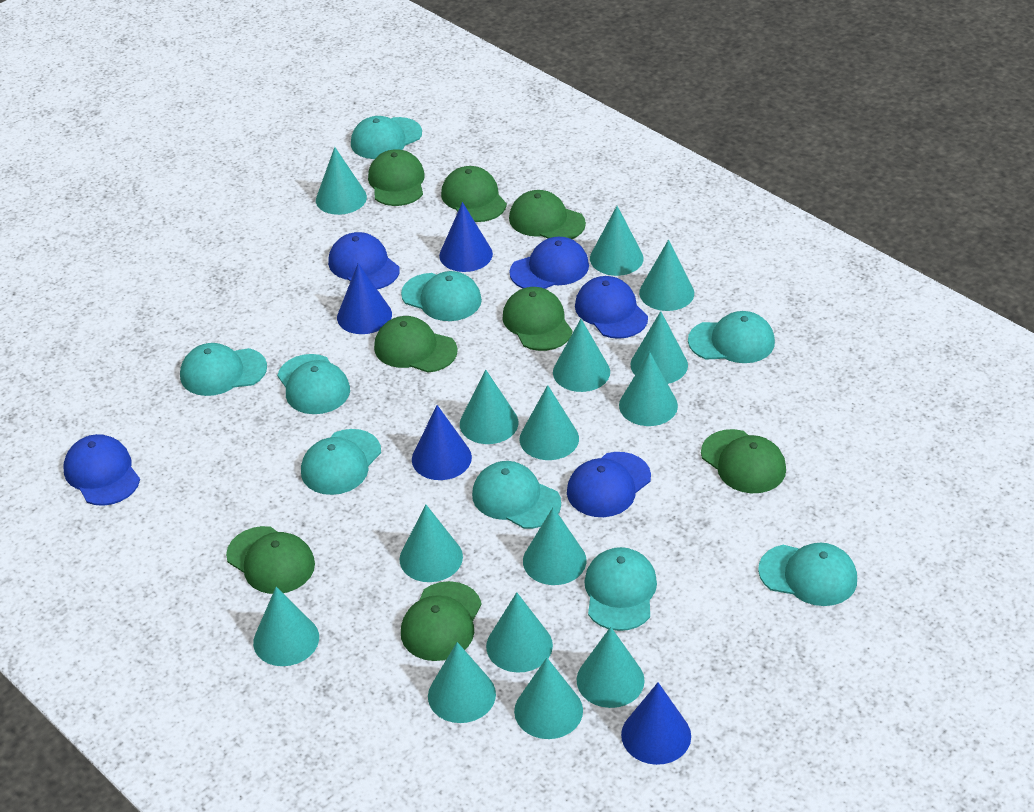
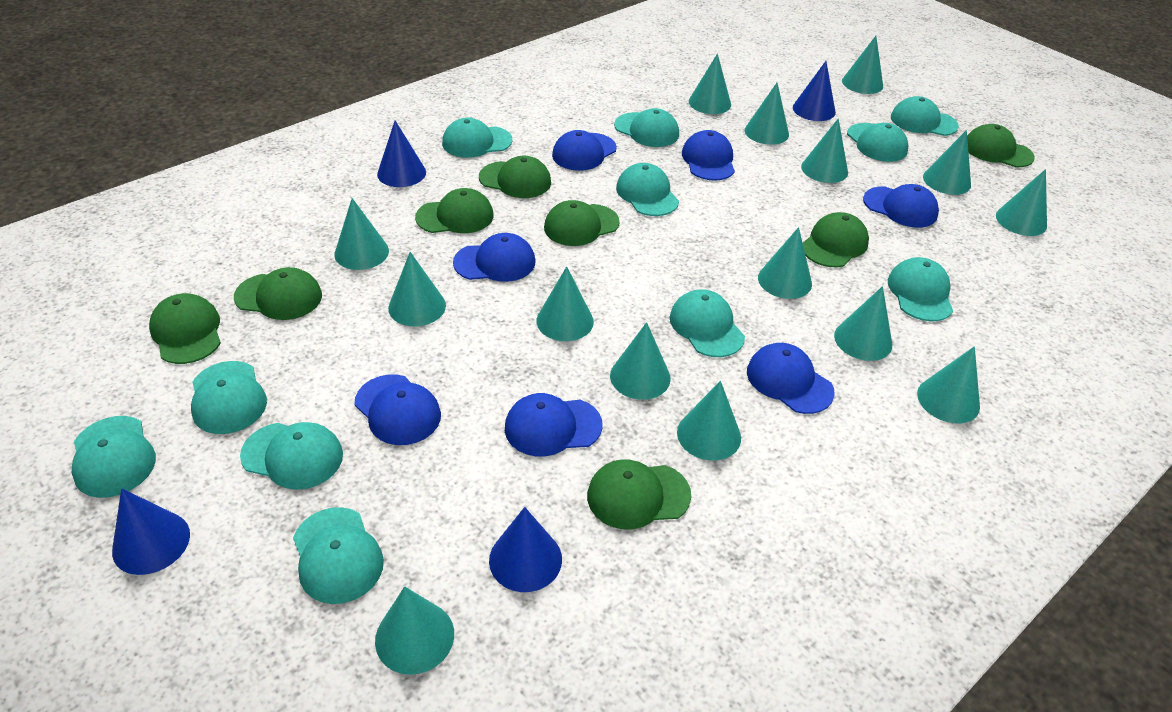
blue cap: 5 -> 7
turquoise cap: 9 -> 11

